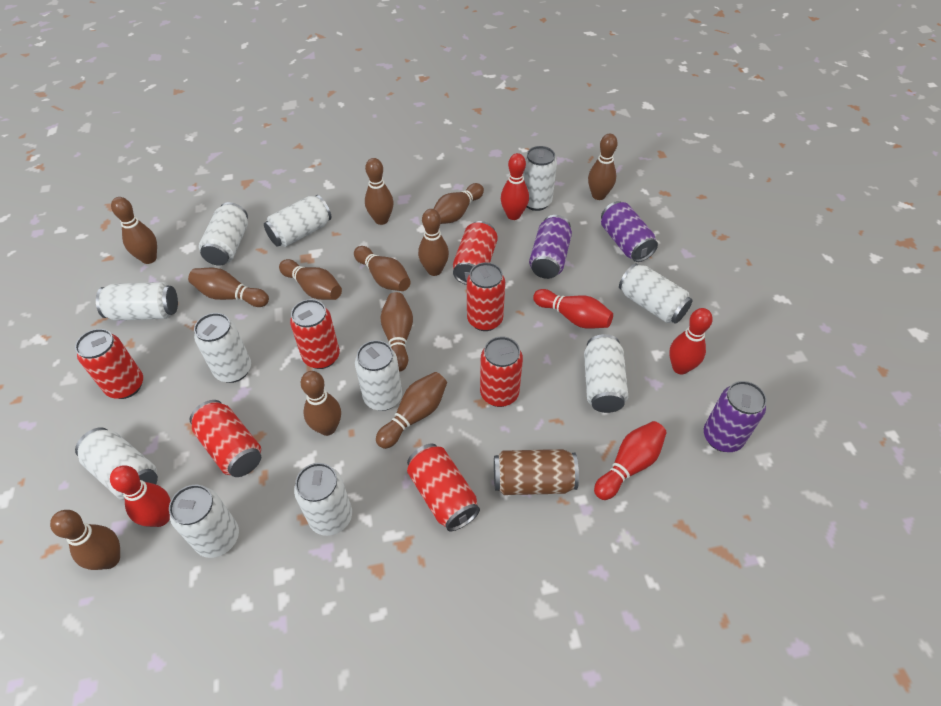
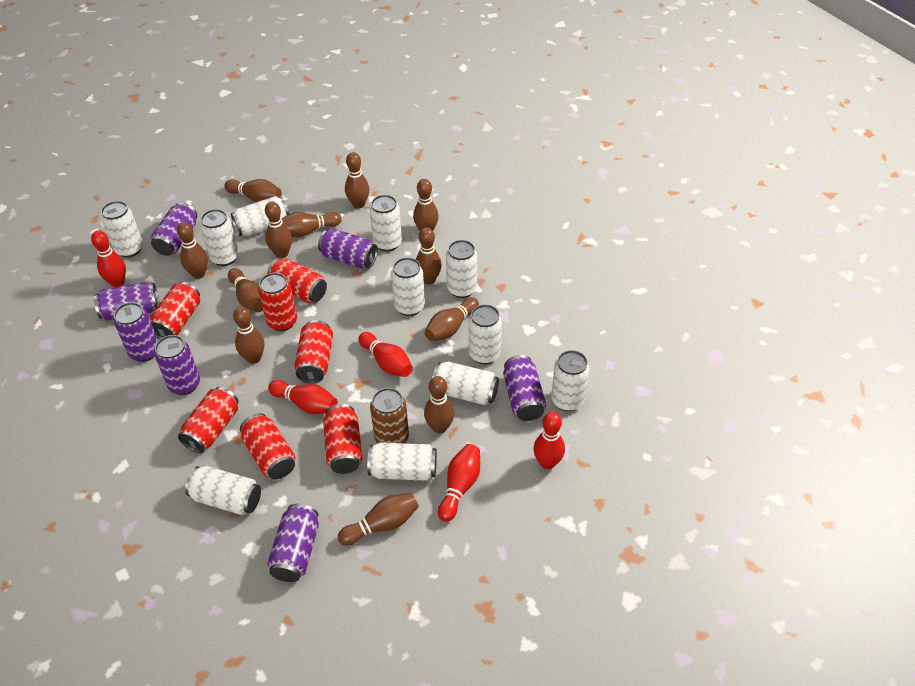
purple can: 3 -> 7

